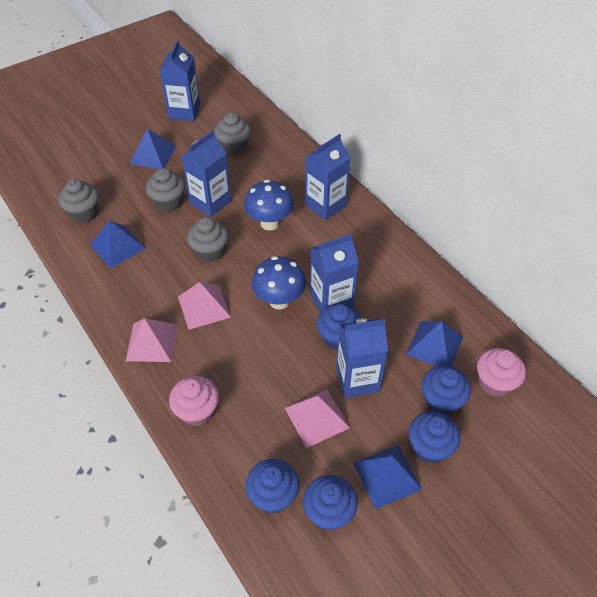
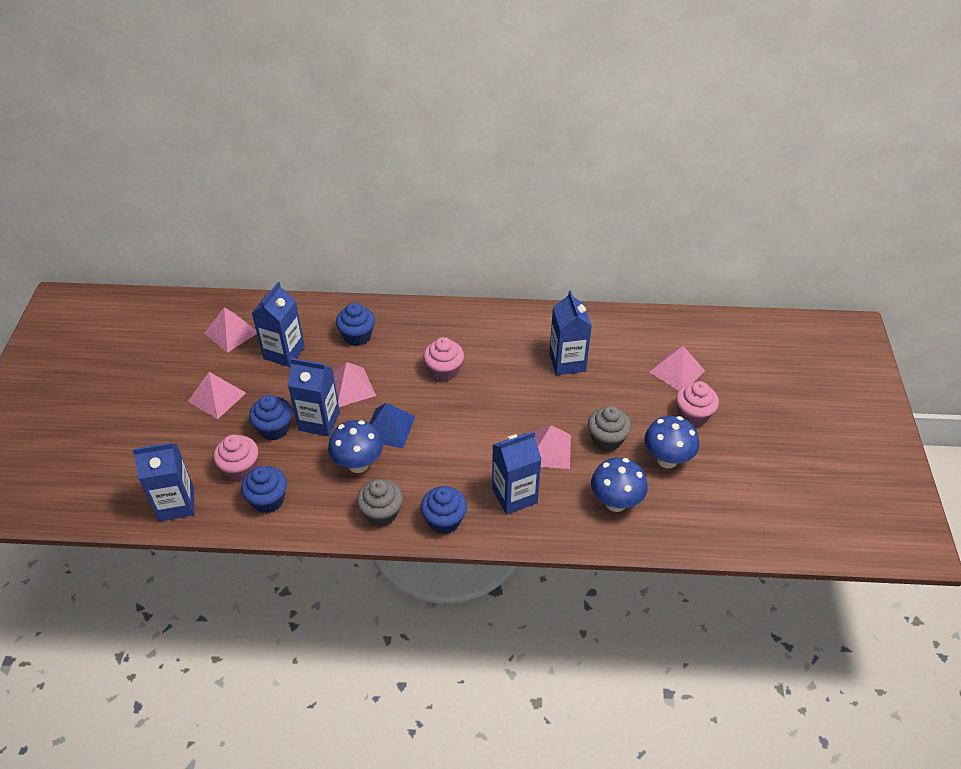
blue cupcake: 5 -> 4
blue mushroom: 2 -> 3
blue pyramid: 4 -> 1
grey cupcake: 4 -> 2
pink cupcake: 2 -> 3
pink pyramid: 3 -> 5

